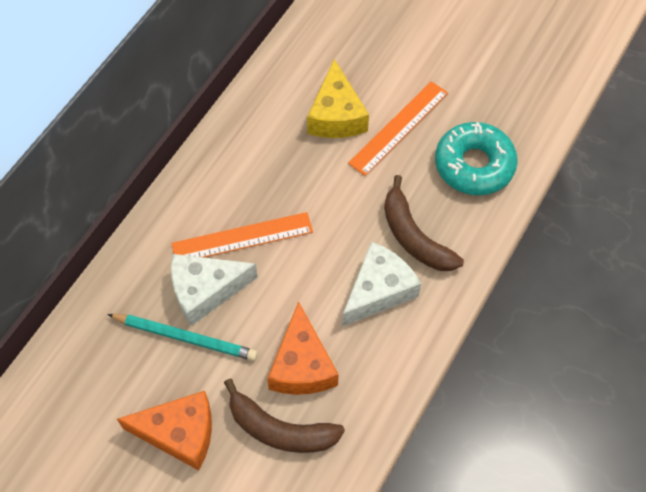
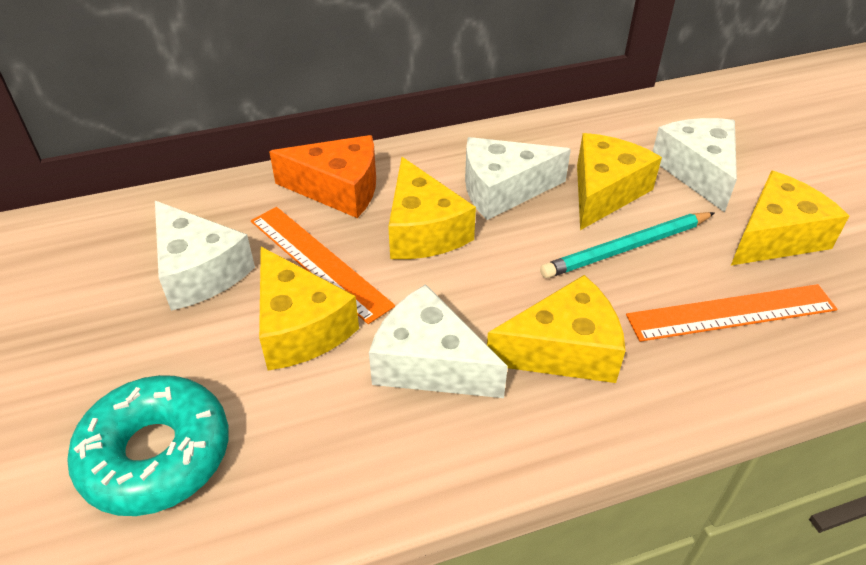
brown banana: 2 -> 0
orange cheese: 2 -> 1
white cheese: 2 -> 4
yellow cheese: 1 -> 5

